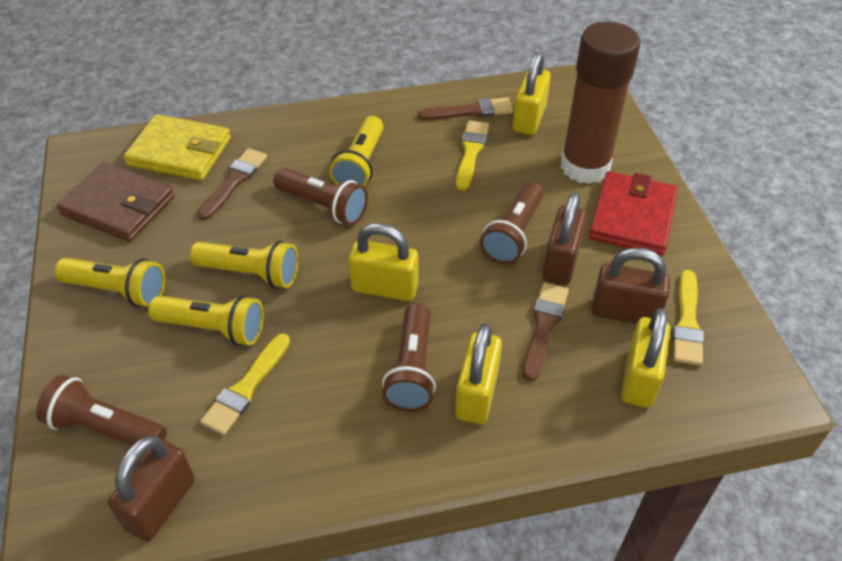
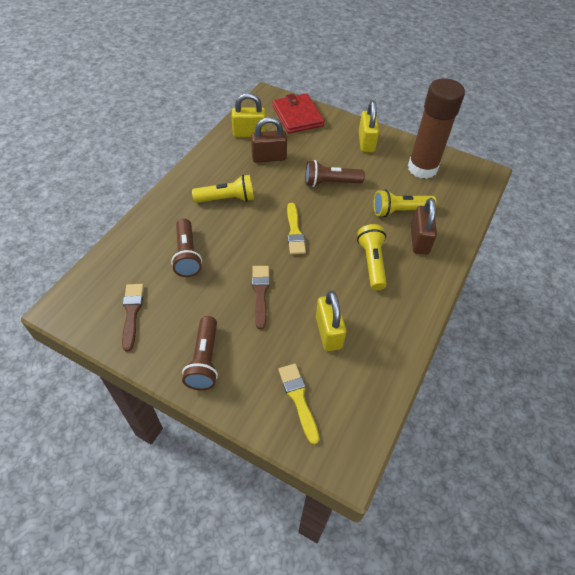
brown brush: 3 -> 2
brown flashlight: 4 -> 3
brown padlock: 3 -> 2
brown wallet: 1 -> 0
yellow brush: 3 -> 2
yellow flashlight: 4 -> 3
yellow padlock: 4 -> 3
yellow wallet: 1 -> 0

